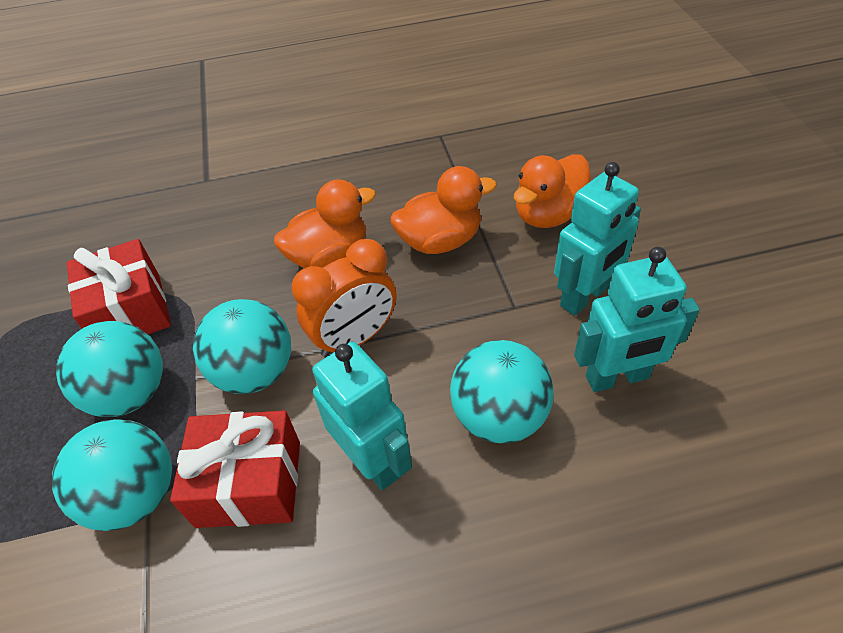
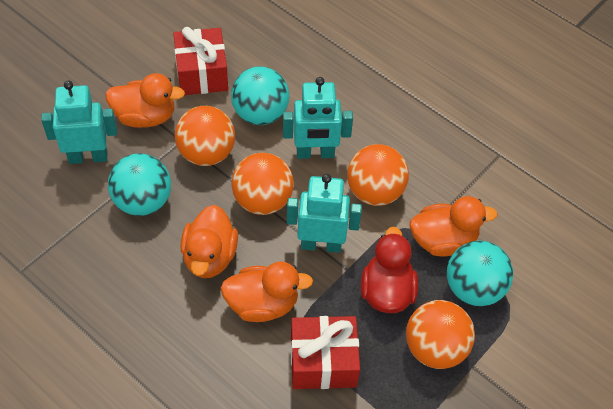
orange ball: 0 -> 4
orange clock: 1 -> 0
orange duck: 3 -> 4
red duck: 0 -> 1
turquoise ball: 4 -> 3

